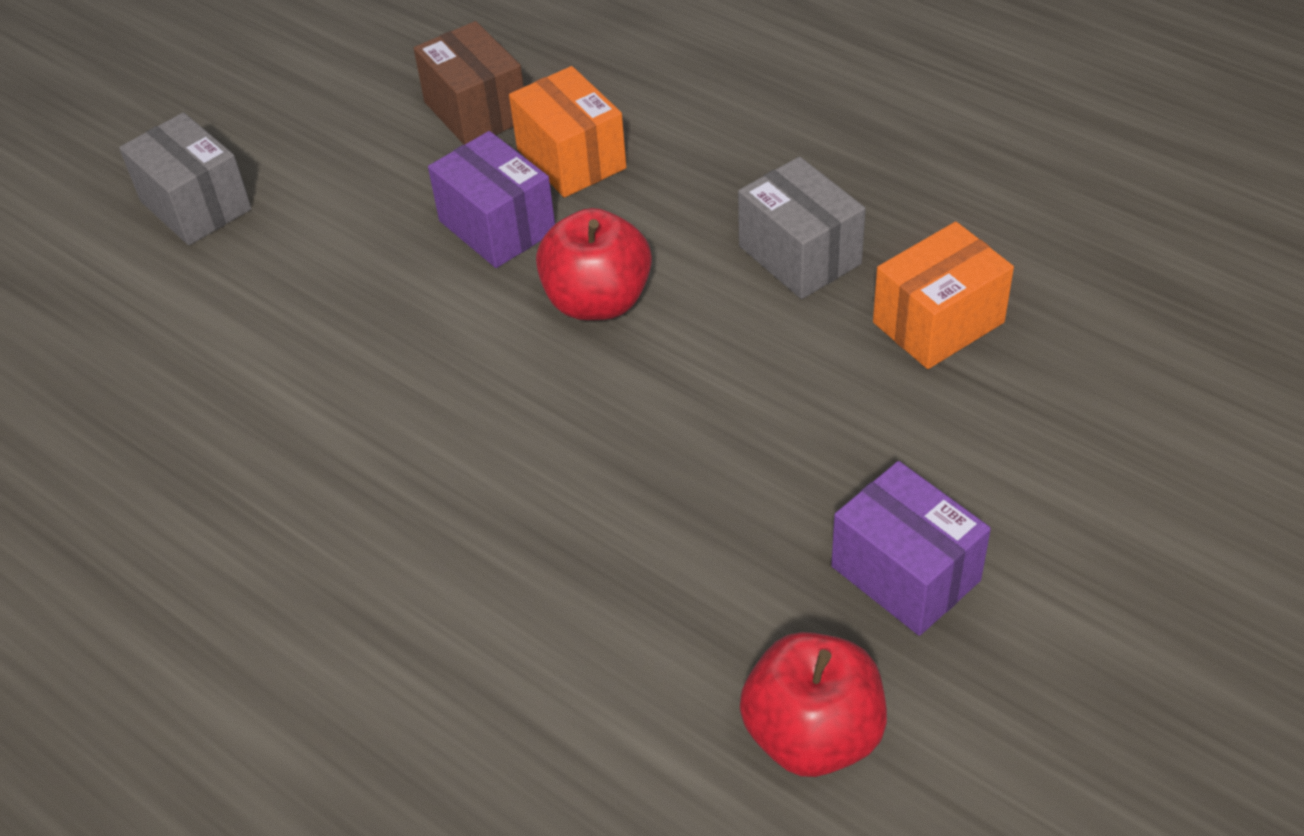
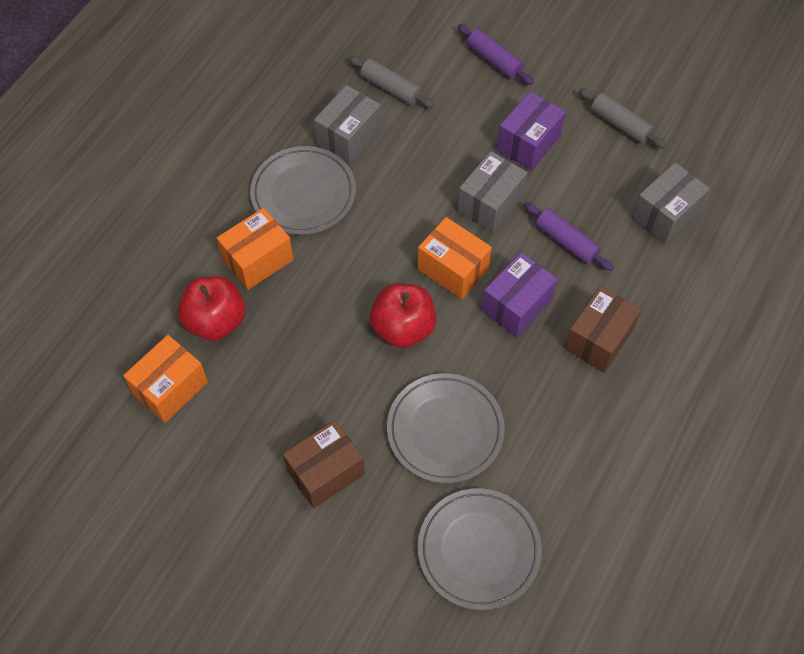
brown box: 1 -> 2
grey box: 2 -> 3
grey plate: 0 -> 3
grey rolling pin: 0 -> 2
orange box: 2 -> 3
purple rolling pin: 0 -> 2

